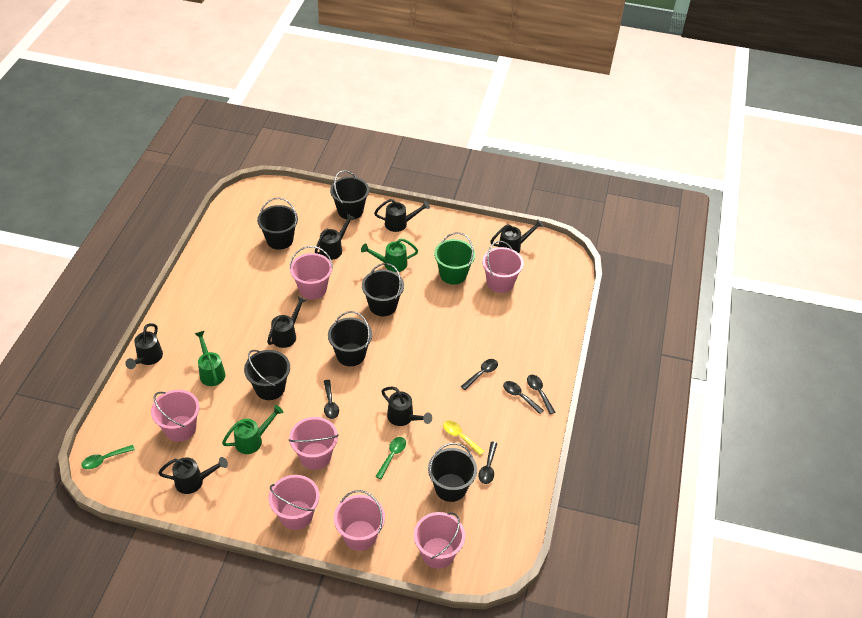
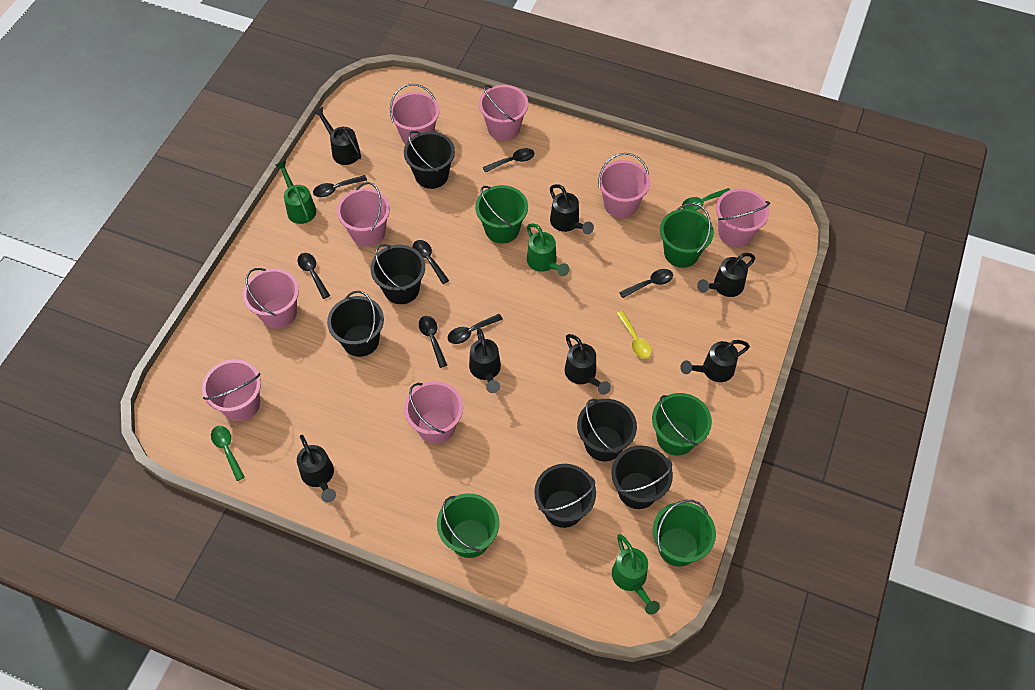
black spoon: 5 -> 7
green bucket: 1 -> 5
pink bucket: 7 -> 8

